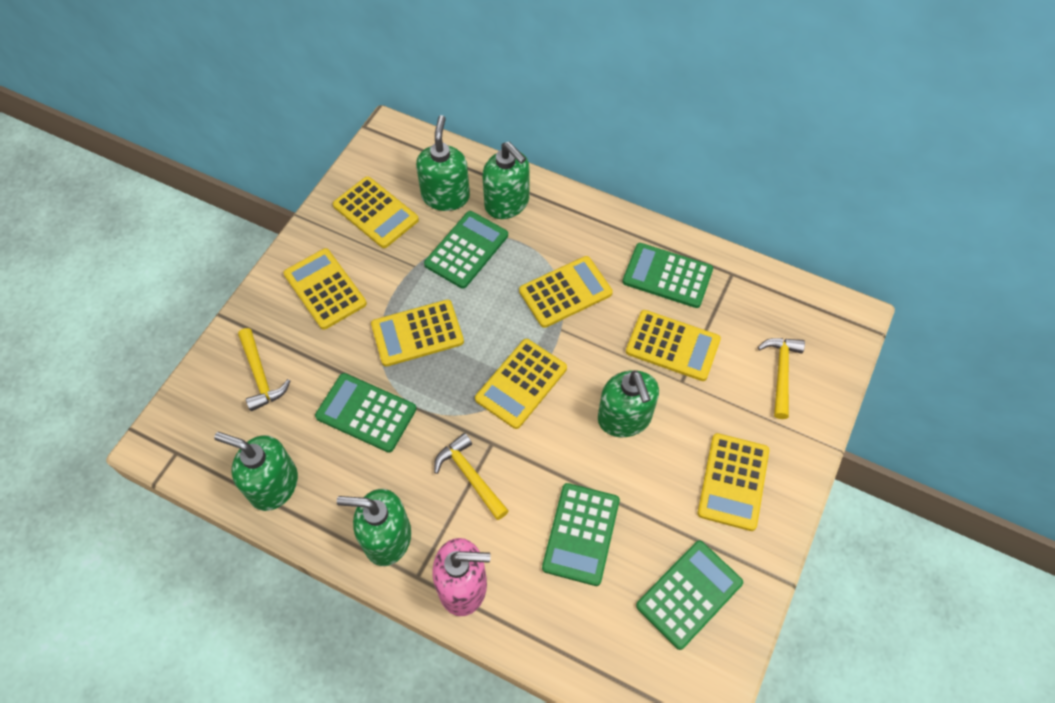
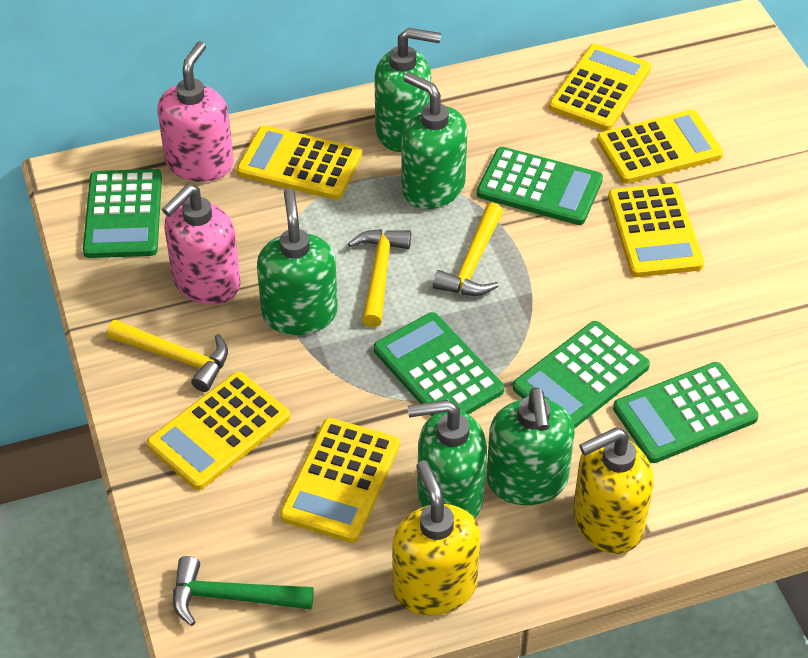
green hammer: 0 -> 1
pink soap dispenser: 1 -> 2
yellow calculator: 7 -> 6
yellow soap dispenser: 0 -> 2

